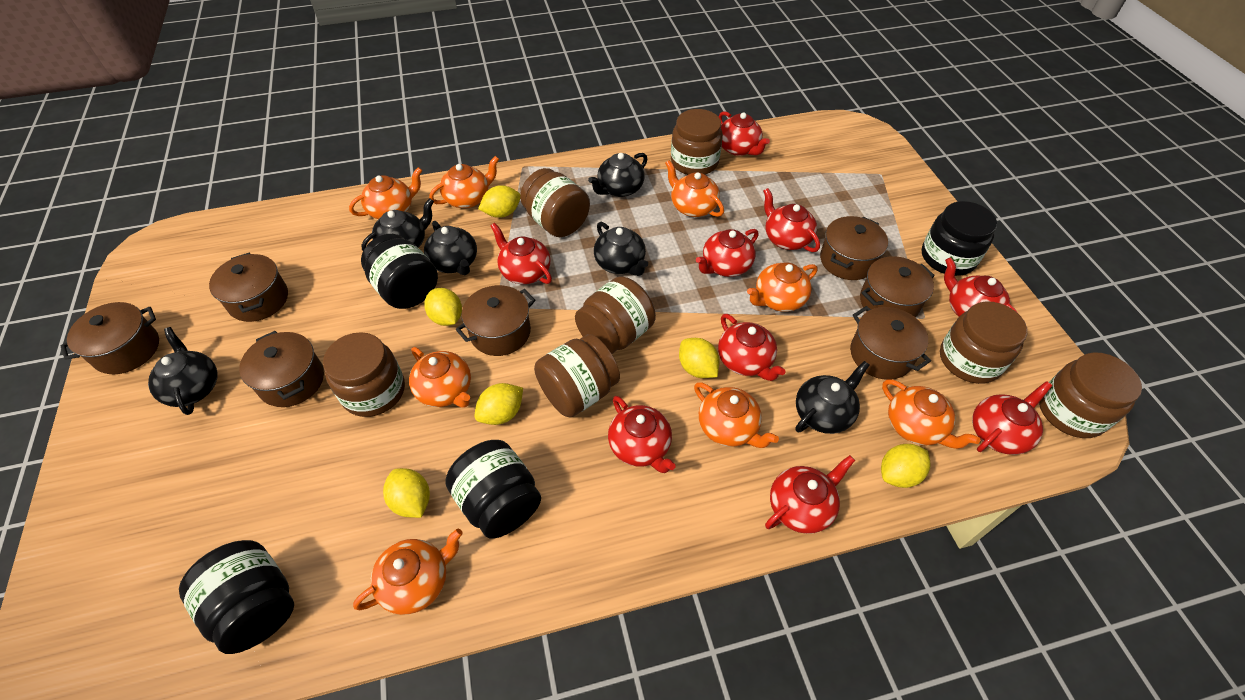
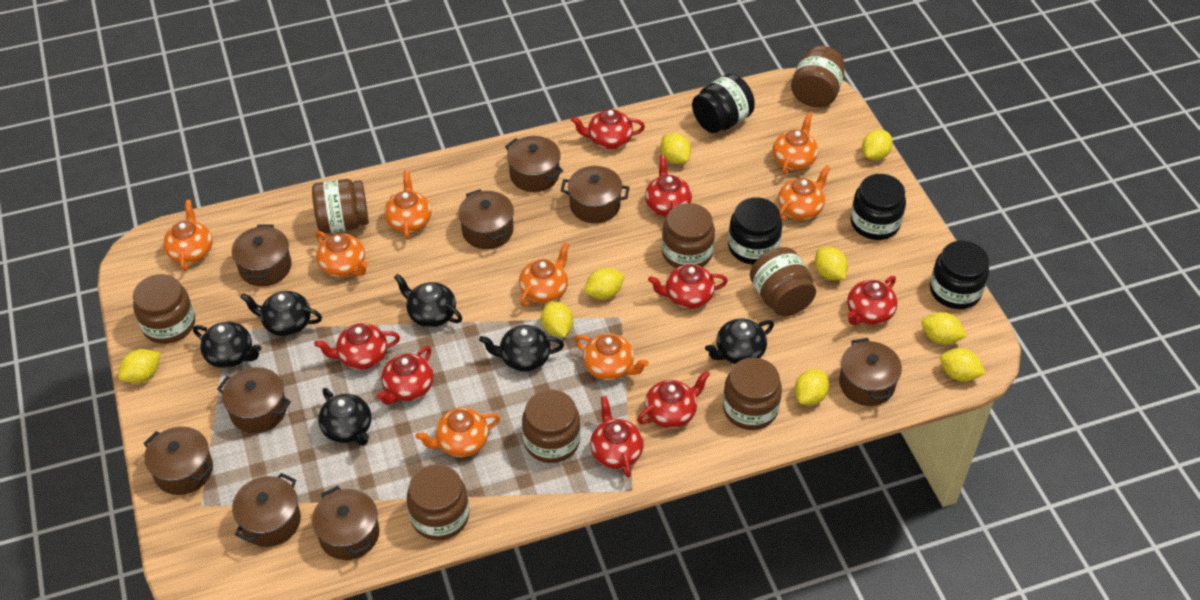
brown jar: 7 -> 8
brown pot: 7 -> 9
red teapot: 9 -> 8
yellow lemon: 6 -> 9

